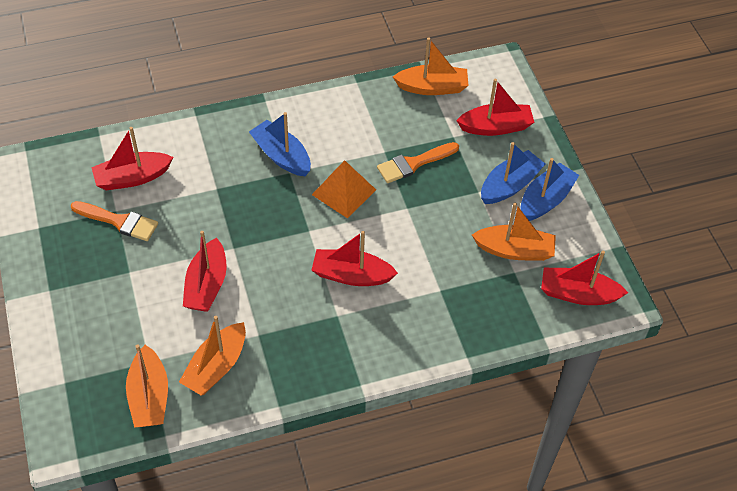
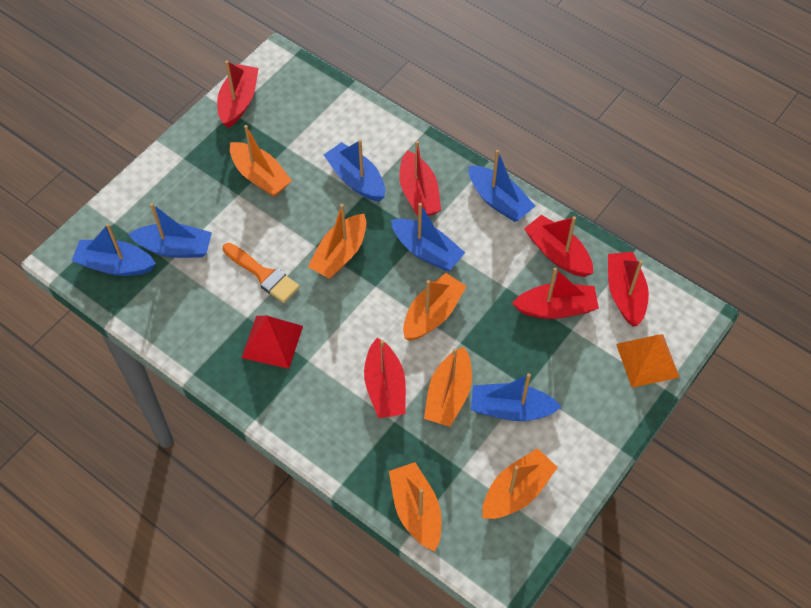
blue boat: 3 -> 6
orange boat: 4 -> 6
orange brush: 2 -> 1
red boat: 5 -> 6
red pyramid: 0 -> 1

